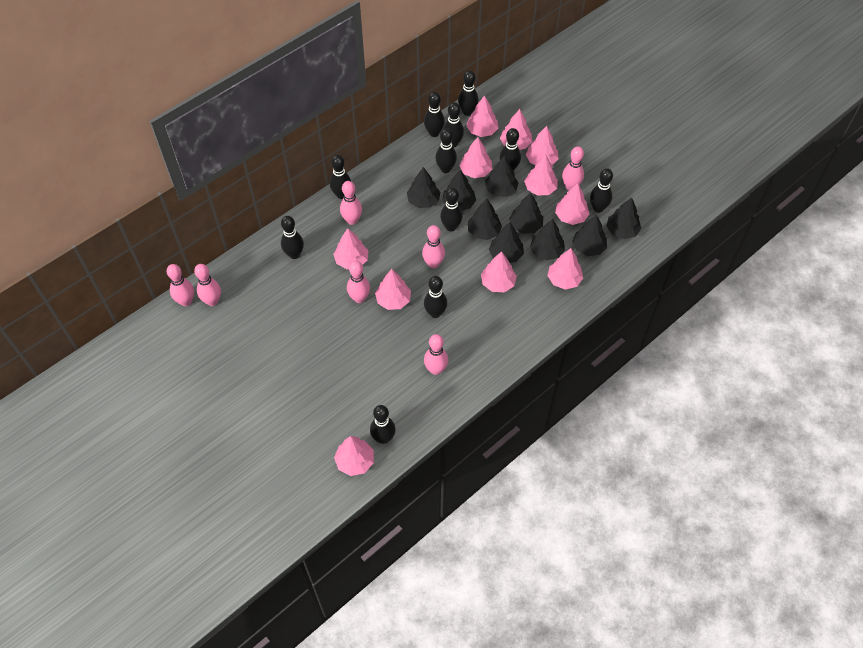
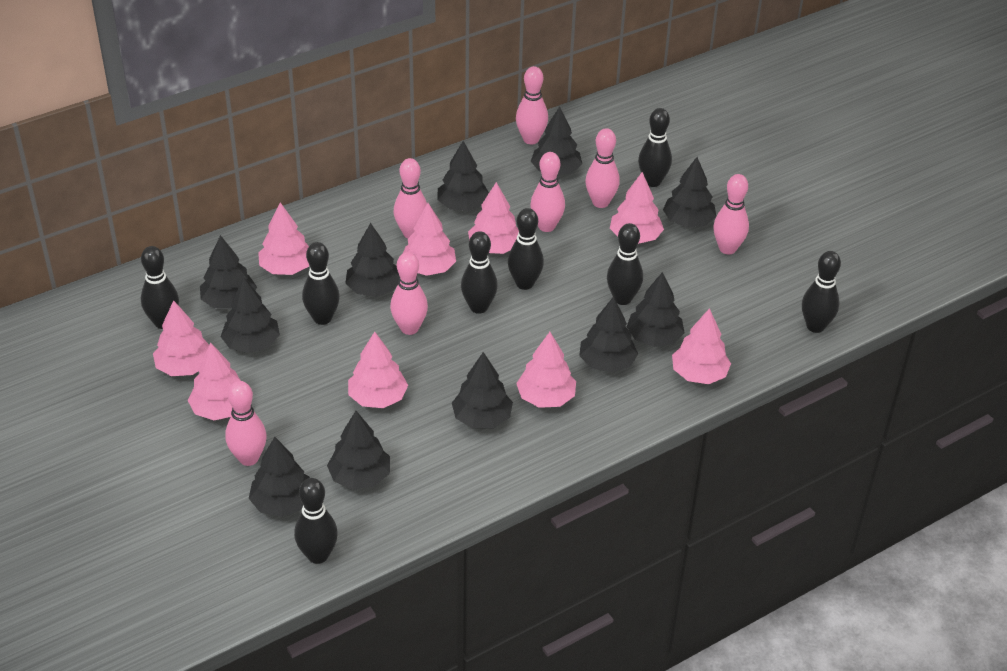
black bowling pin: 11 -> 8
black tree: 9 -> 11
pink tree: 11 -> 9

